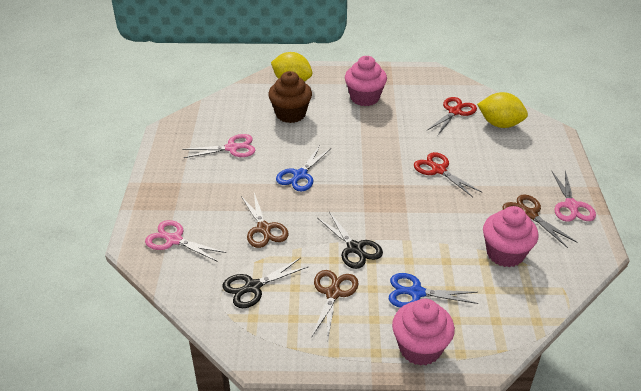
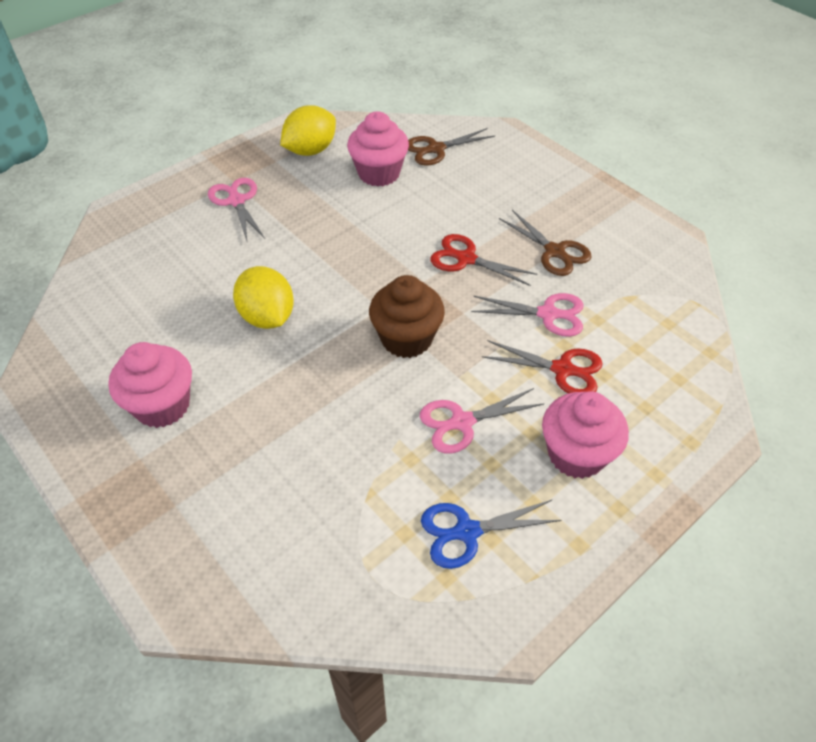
black scissors: 2 -> 0
blue scissors: 2 -> 1
brown scissors: 3 -> 2

